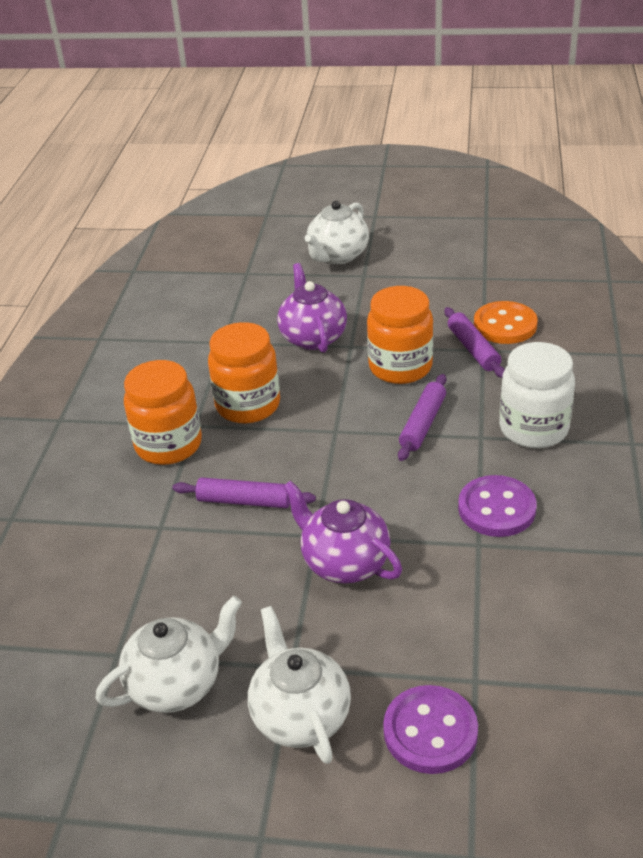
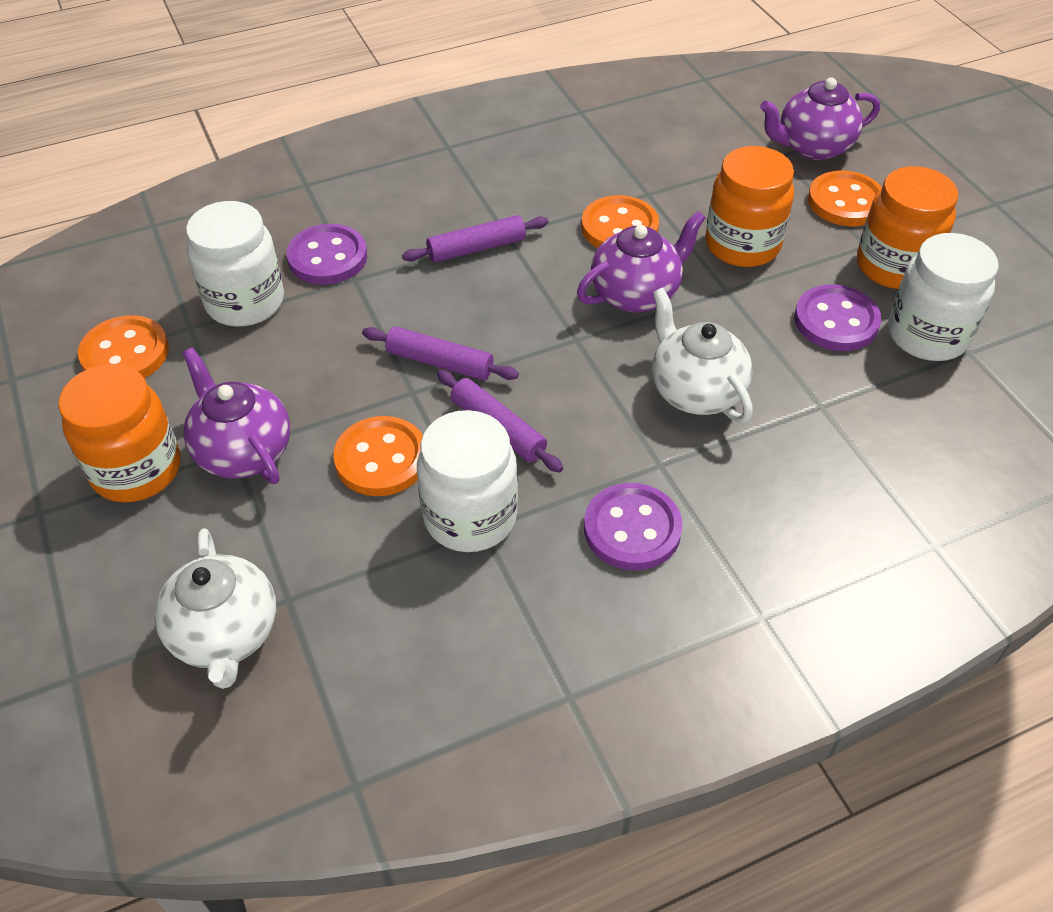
orange button: 1 -> 4
purple button: 2 -> 3
purple teapot: 2 -> 3
white jar: 1 -> 3
white teapot: 3 -> 2

